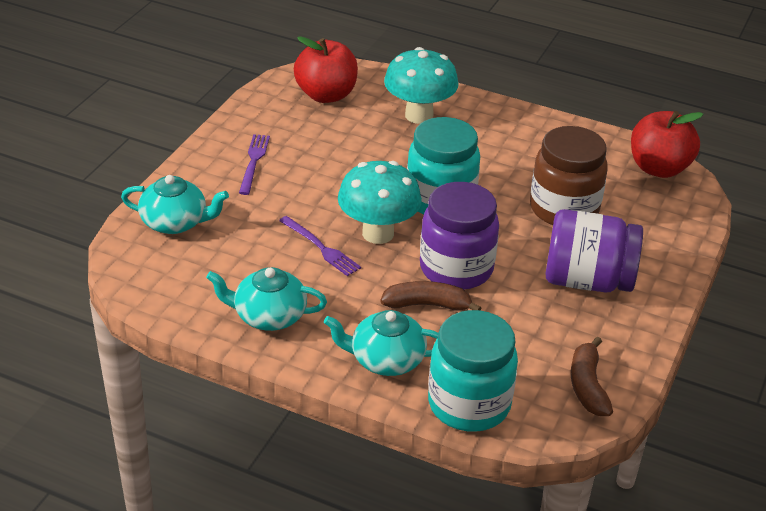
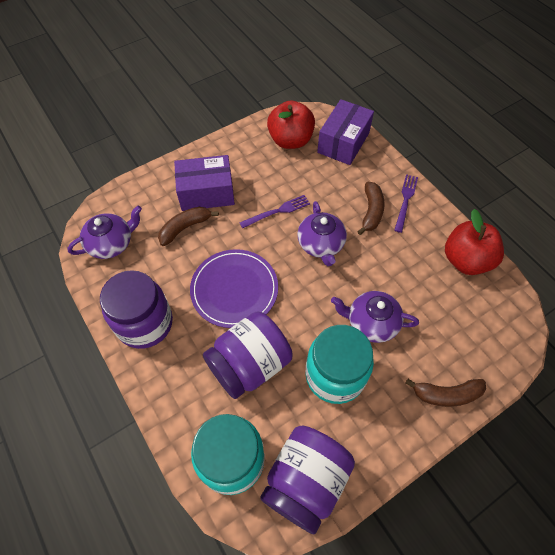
brown banana: 2 -> 3
brown jar: 1 -> 0
purple box: 0 -> 2
purple jar: 2 -> 3
purple plate: 0 -> 1
purple teapot: 0 -> 3
turquoise mushroom: 2 -> 0
turquoise teapot: 3 -> 0

